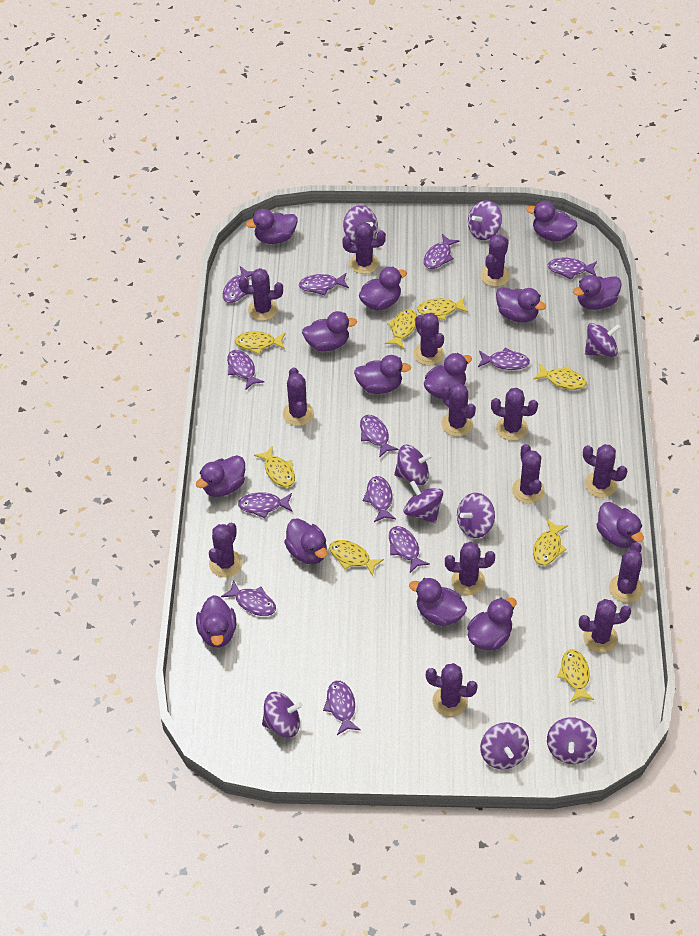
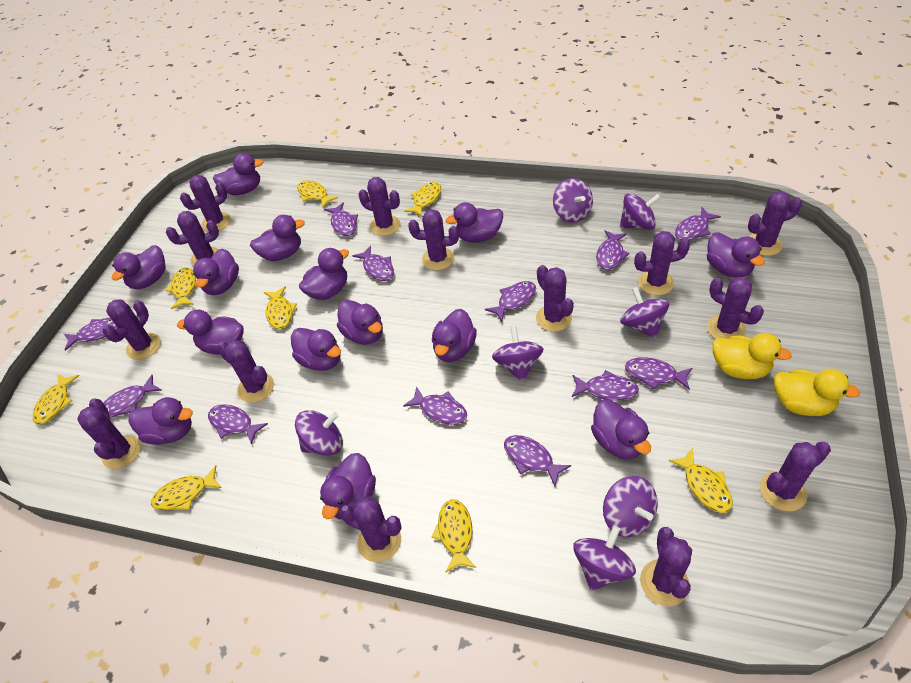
purple spinning top: 9 -> 7
yellow duck: 0 -> 2

